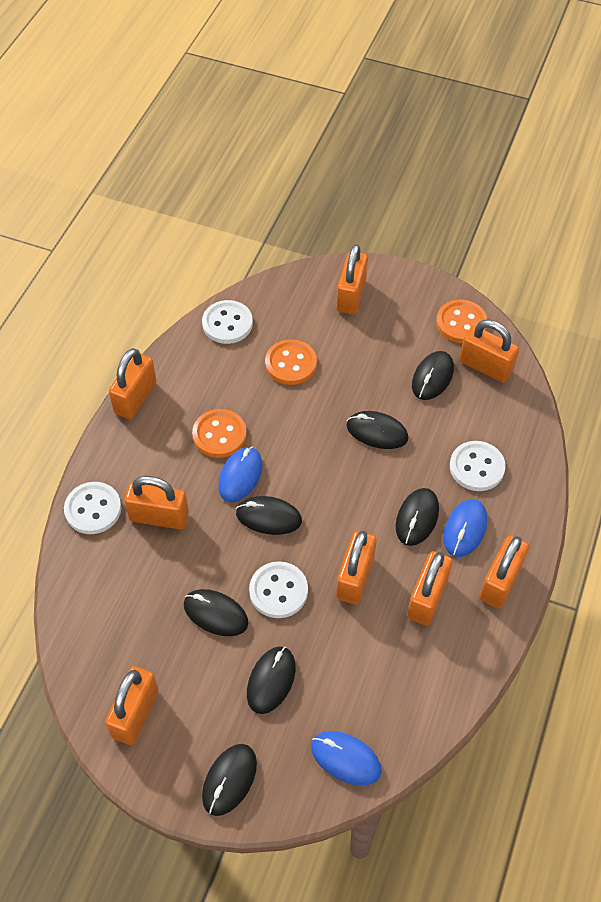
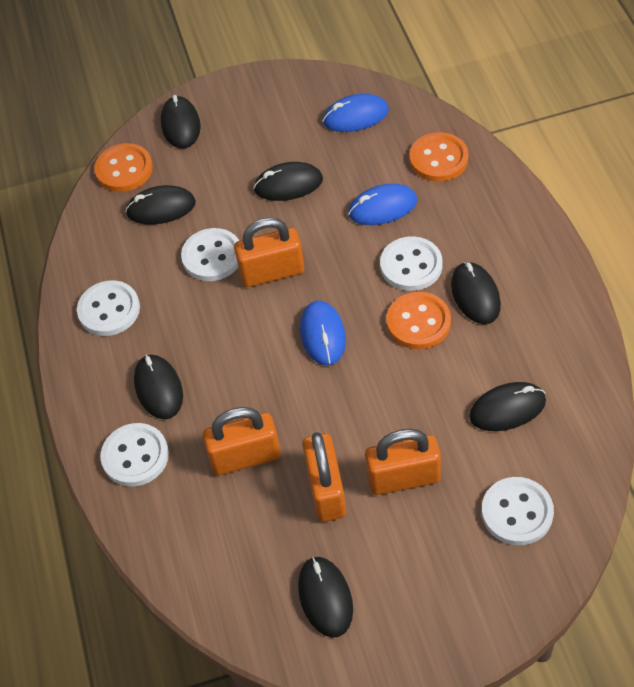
orange padlock: 8 -> 4
white button: 4 -> 5

